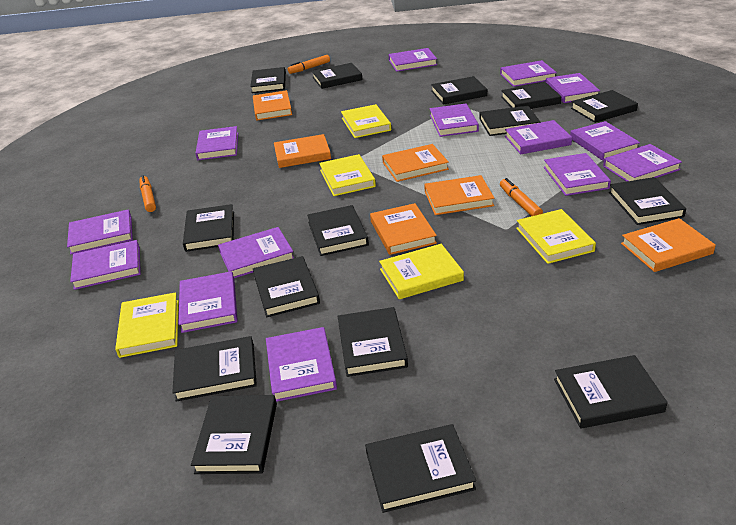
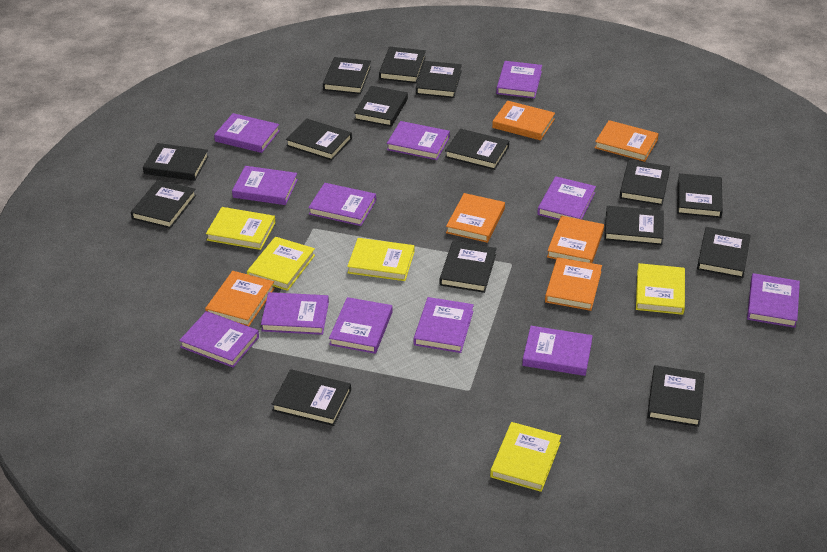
orange marker: 3 -> 0
purple book: 14 -> 12

